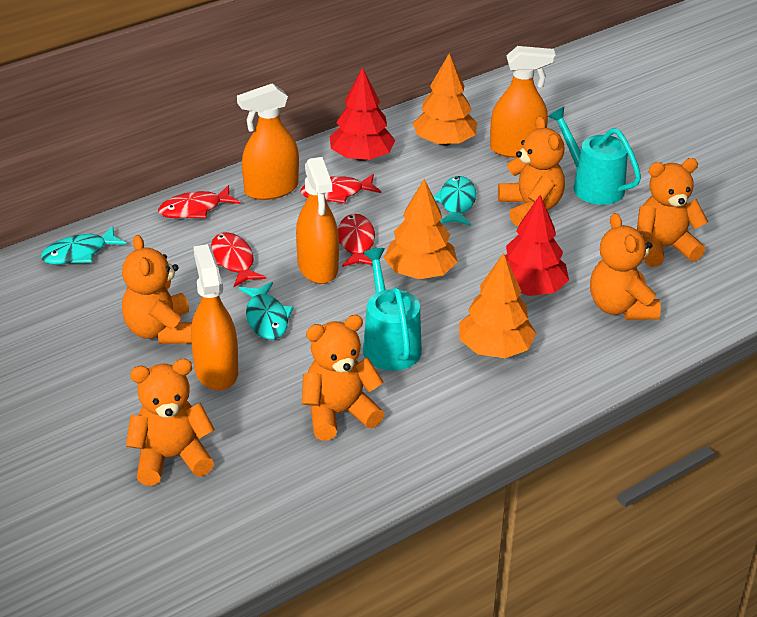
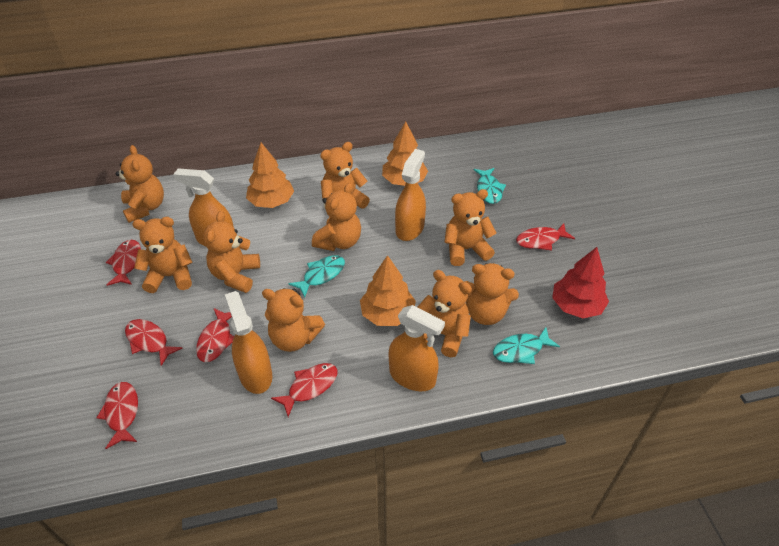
orange teddy bear: 6 -> 9
red fish: 4 -> 6
red tree: 2 -> 1
turquoise watering can: 2 -> 0

